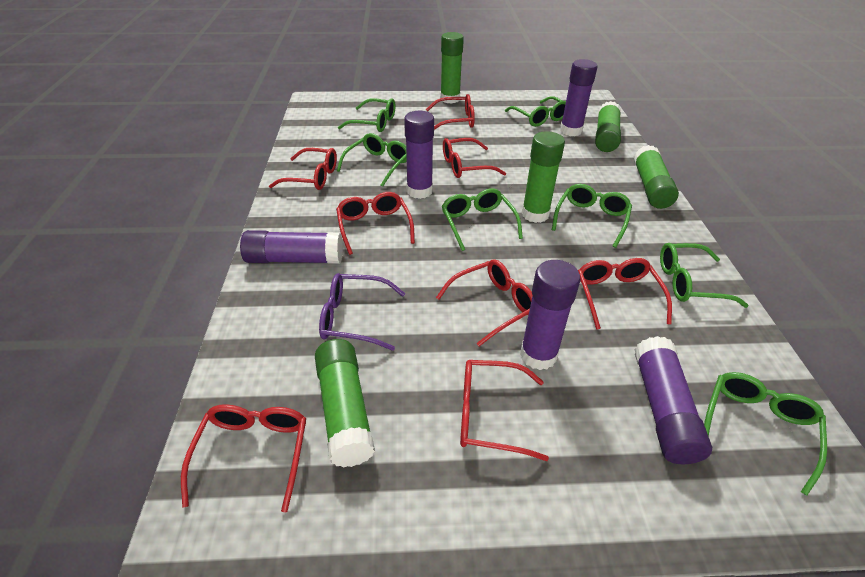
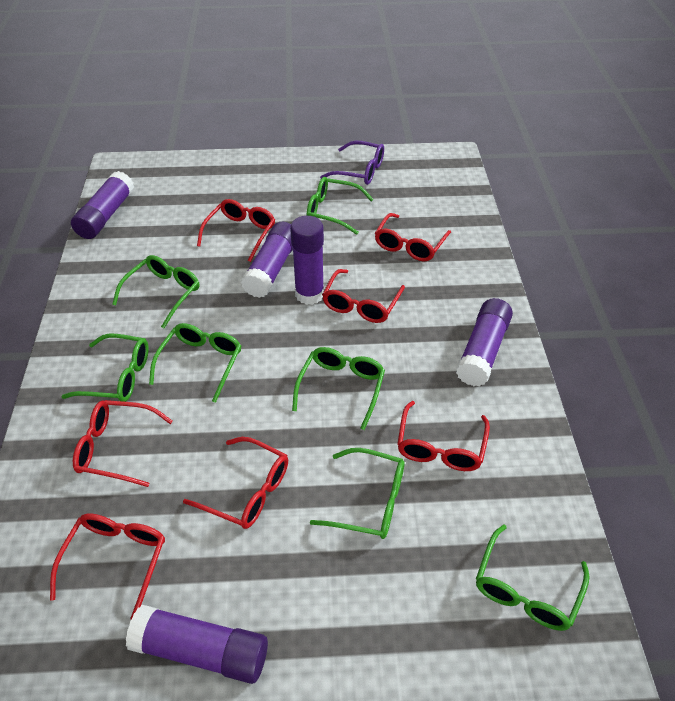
green glue stick: 5 -> 0
red glasses: 8 -> 7

